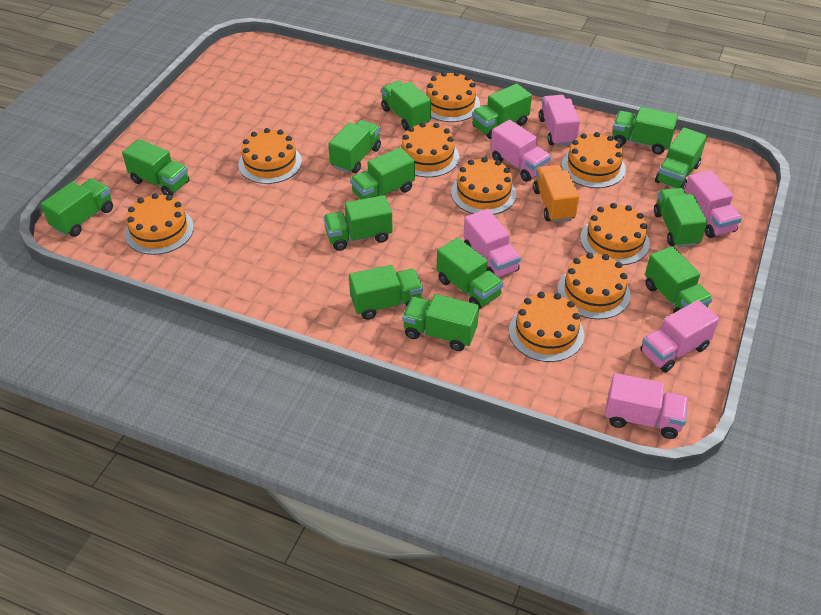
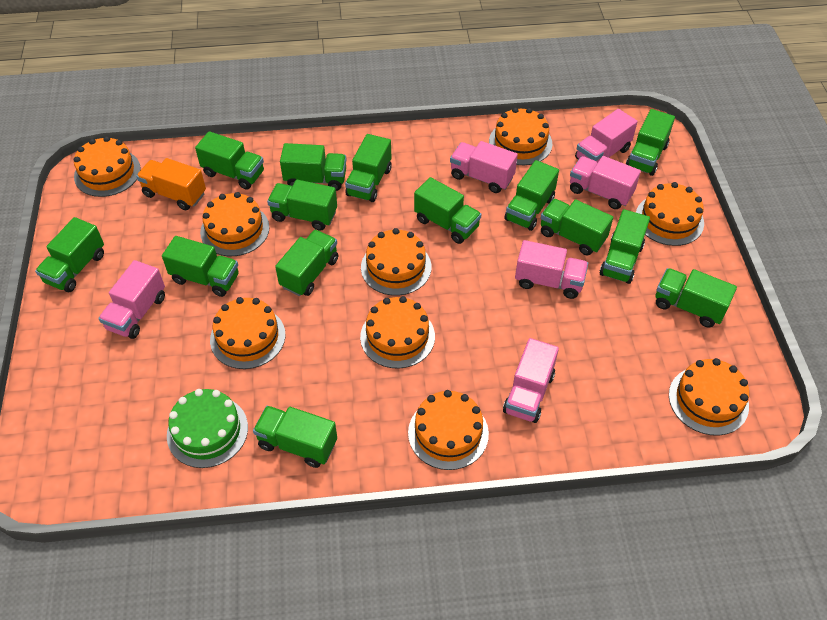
green cake: 0 -> 1

